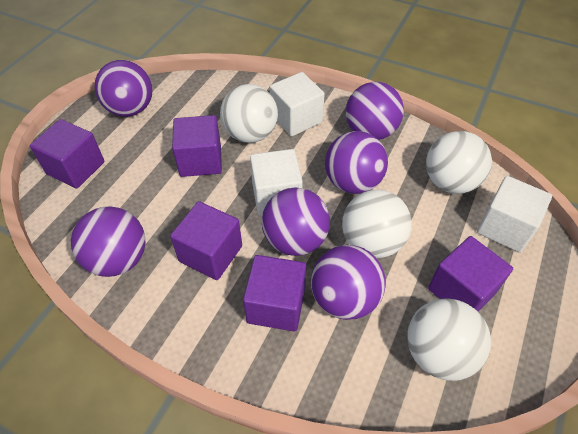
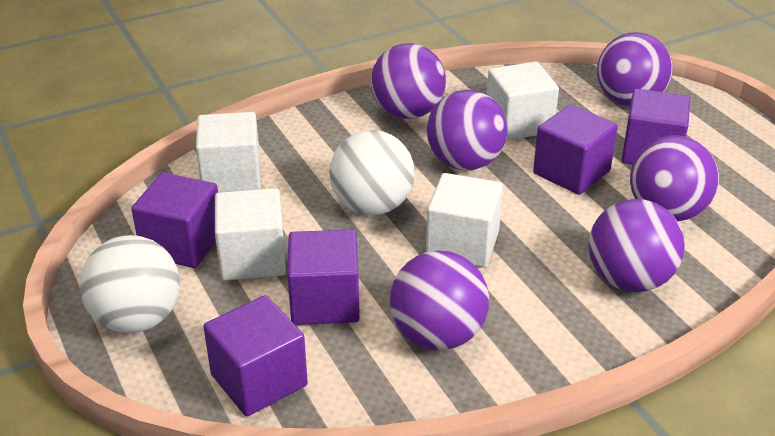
white ball: 4 -> 2
white cube: 3 -> 4

